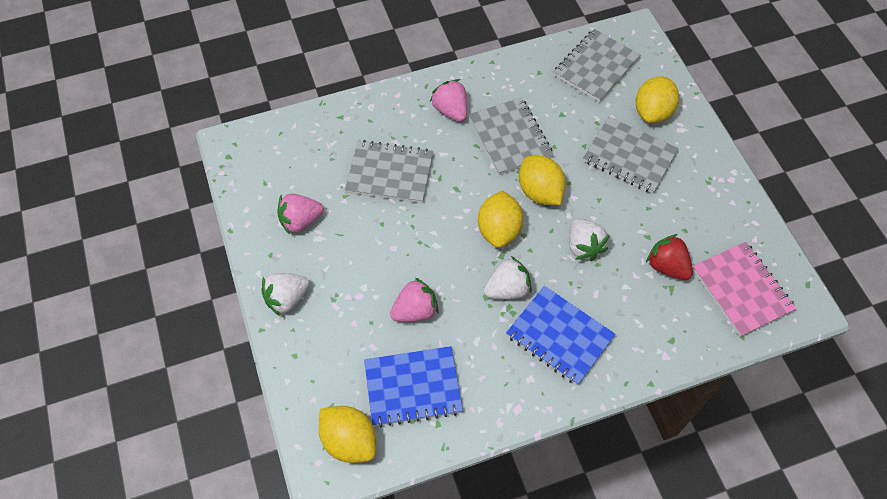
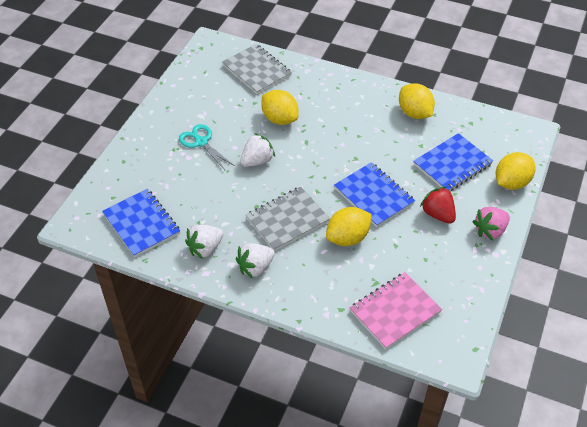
blue notebook: 2 -> 3
grey notebook: 4 -> 2
pink strawberry: 3 -> 1
turquoise scissors: 0 -> 1

